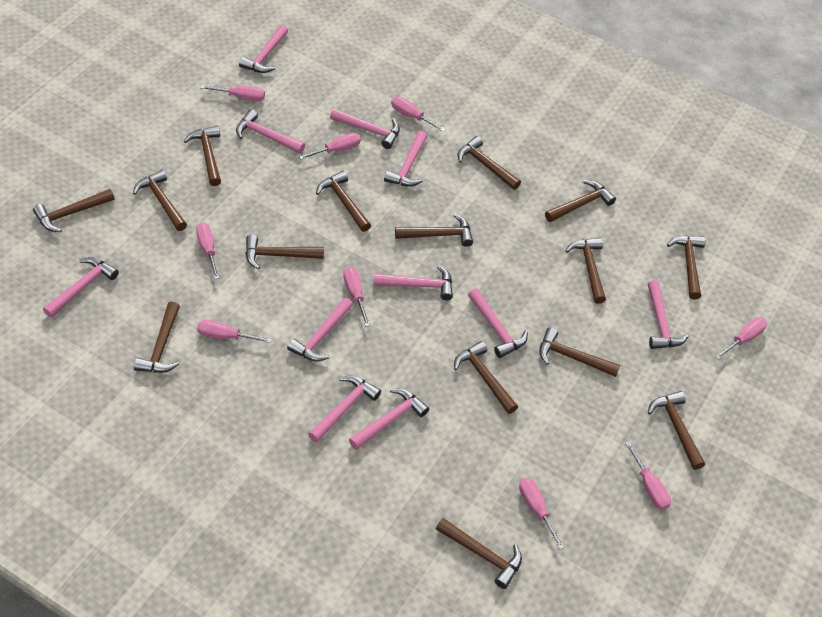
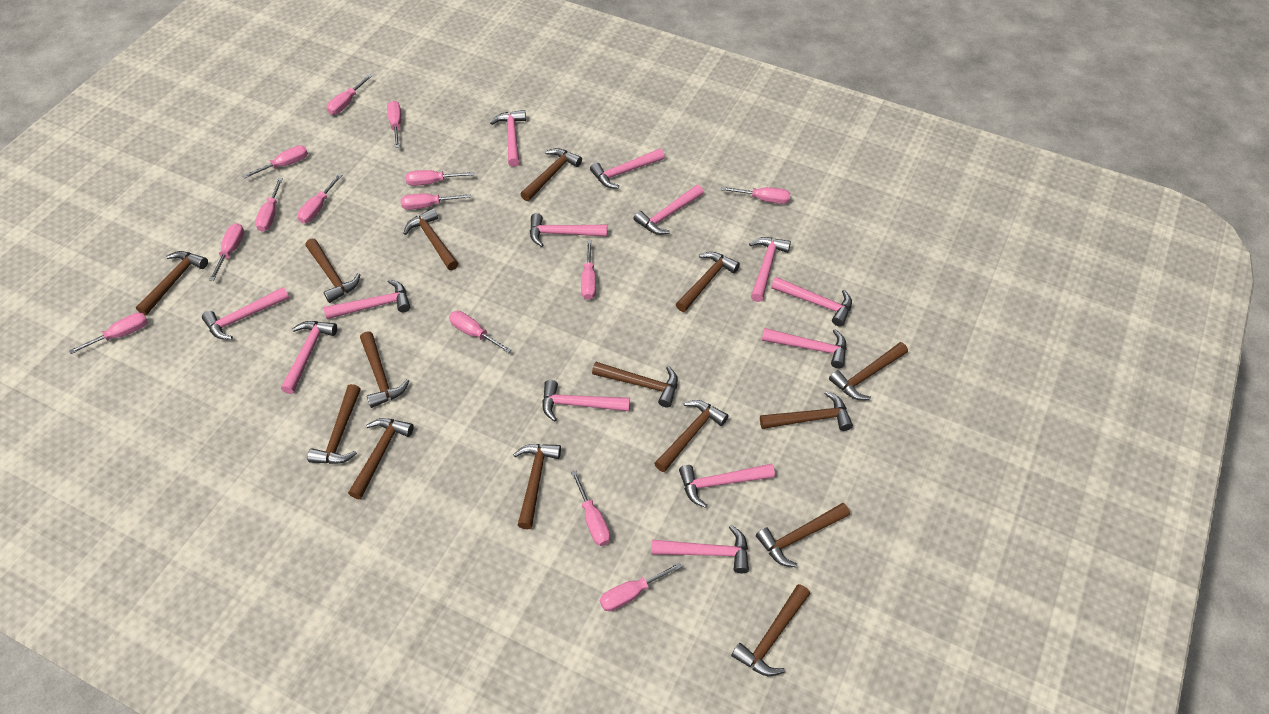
pink hammer: 11 -> 13
pink screwdriver: 9 -> 14

